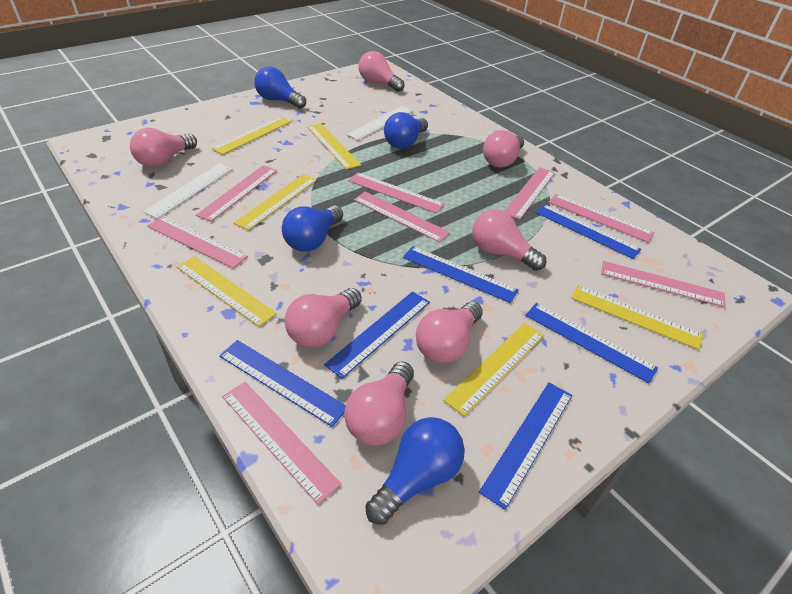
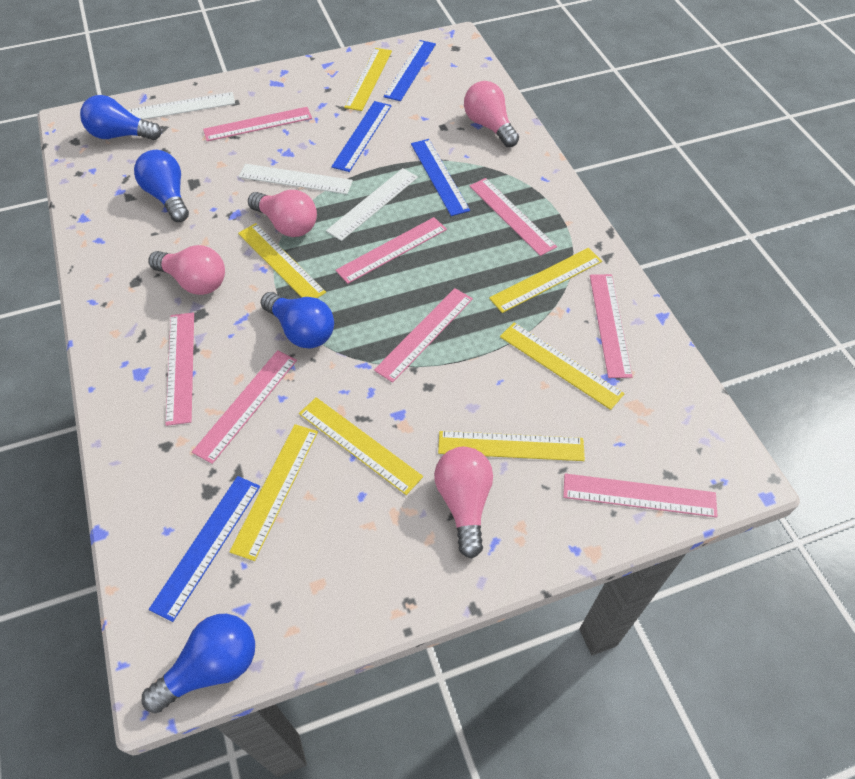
blue ruler: 6 -> 4
pink light bulb: 7 -> 4
white ruler: 2 -> 3
yellow ruler: 6 -> 7

